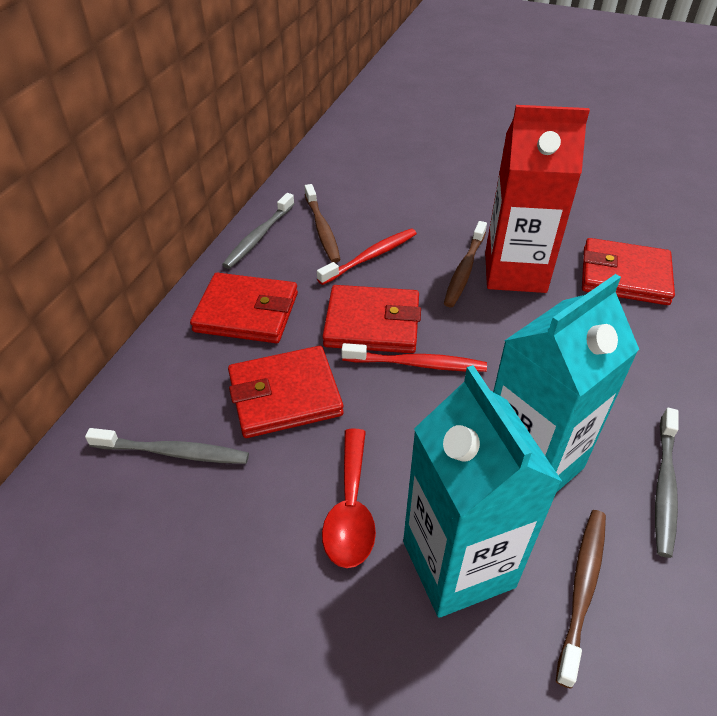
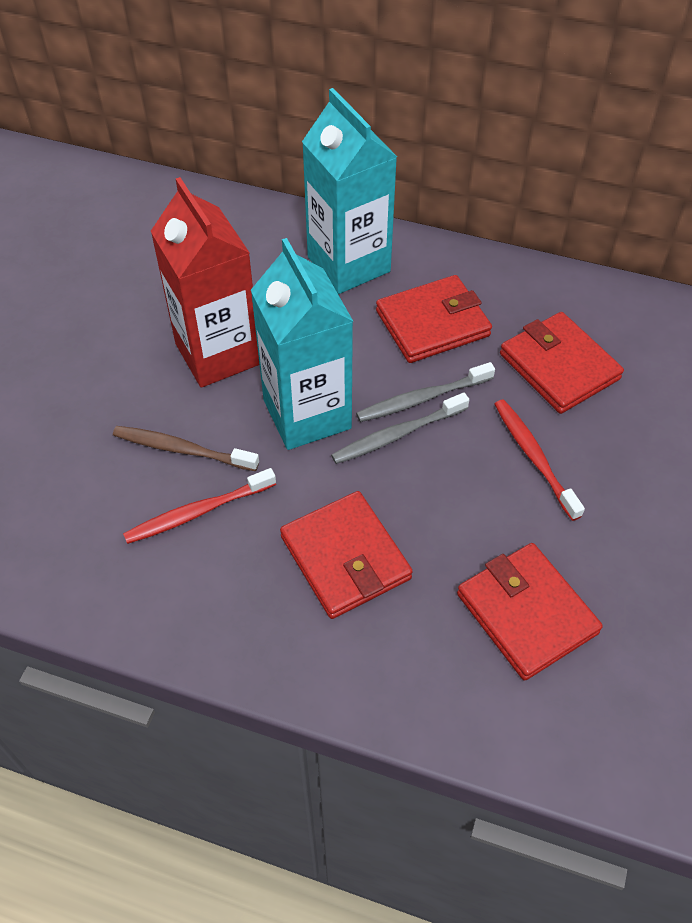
brown toothbrush: 3 -> 1
grey toothbrush: 3 -> 2
red spoon: 1 -> 0

